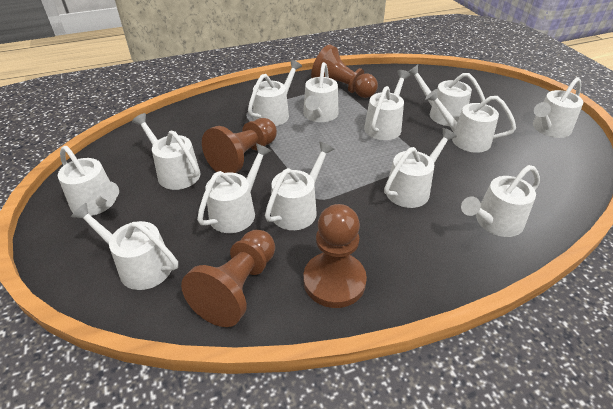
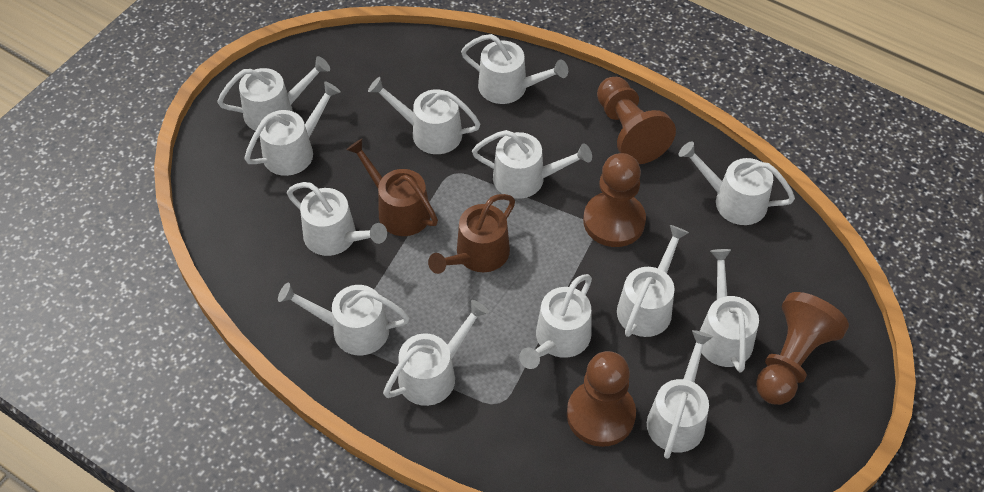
brown watering can: 0 -> 2

